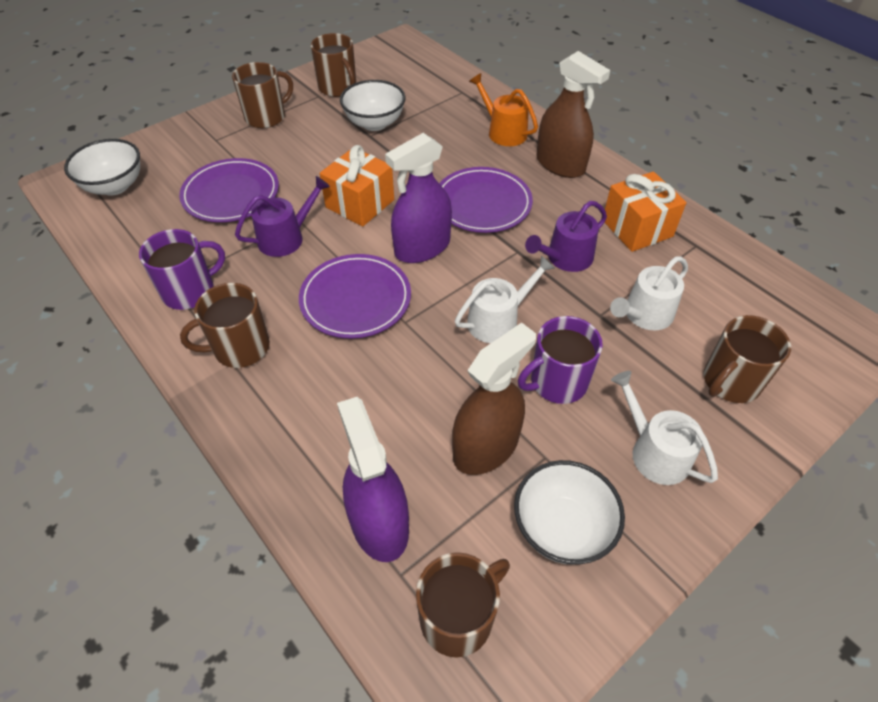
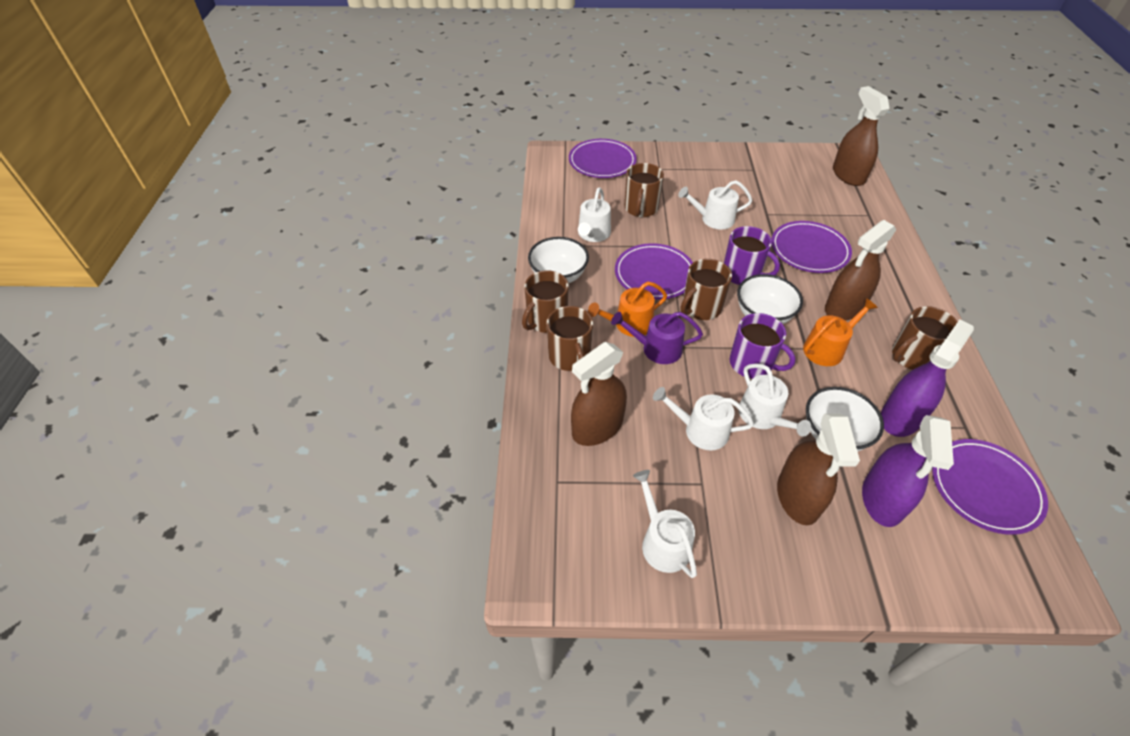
brown spray bottle: 2 -> 4
orange gift: 2 -> 0
orange watering can: 1 -> 2
purple plate: 3 -> 4
purple watering can: 2 -> 1
white watering can: 3 -> 5

